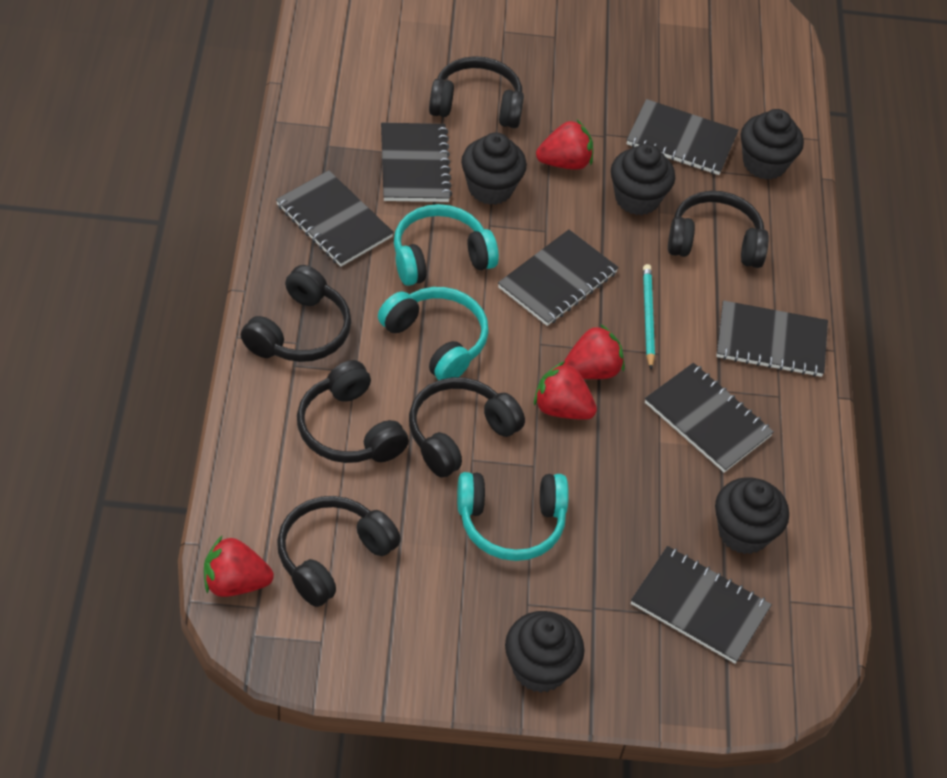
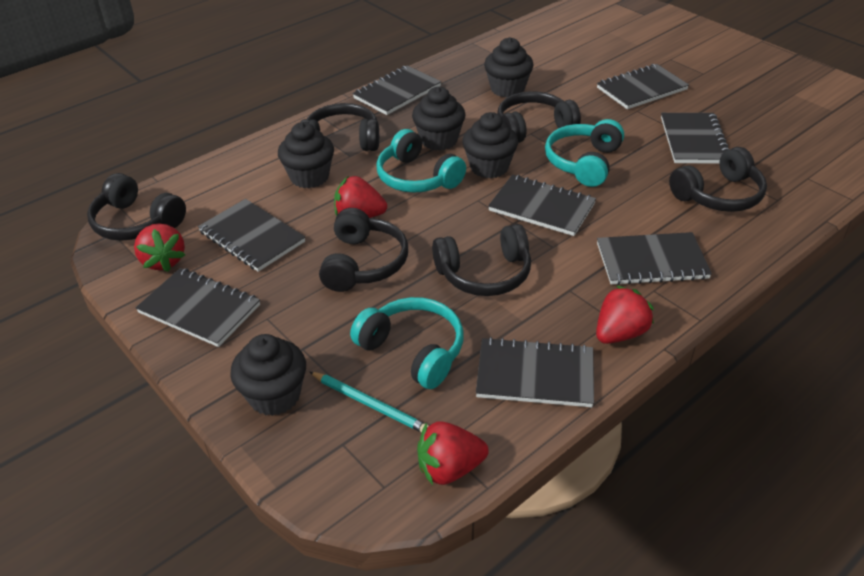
black notebook: 7 -> 8

